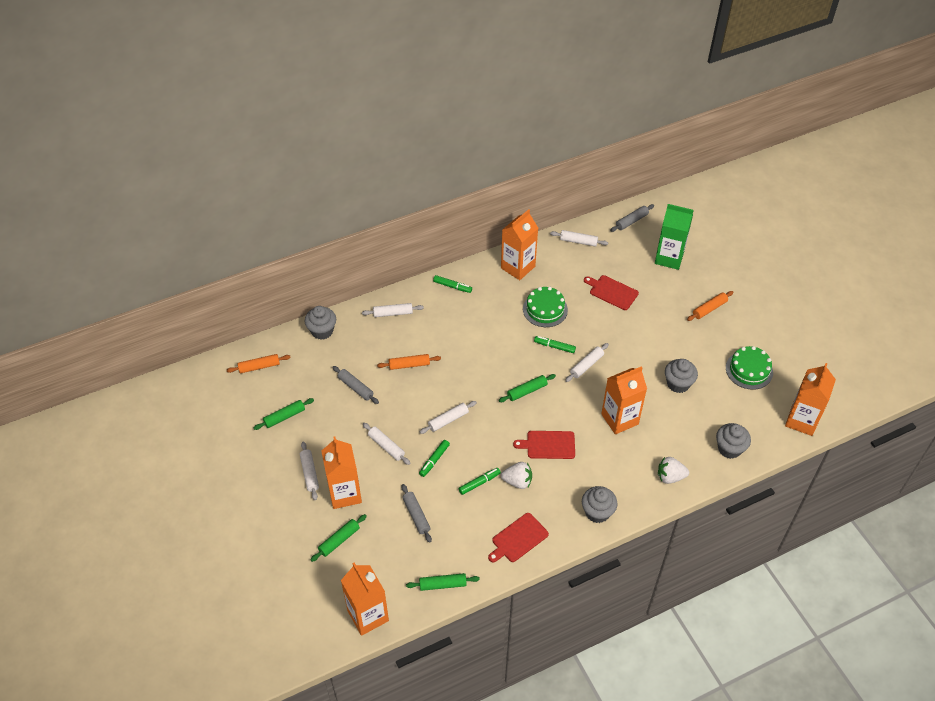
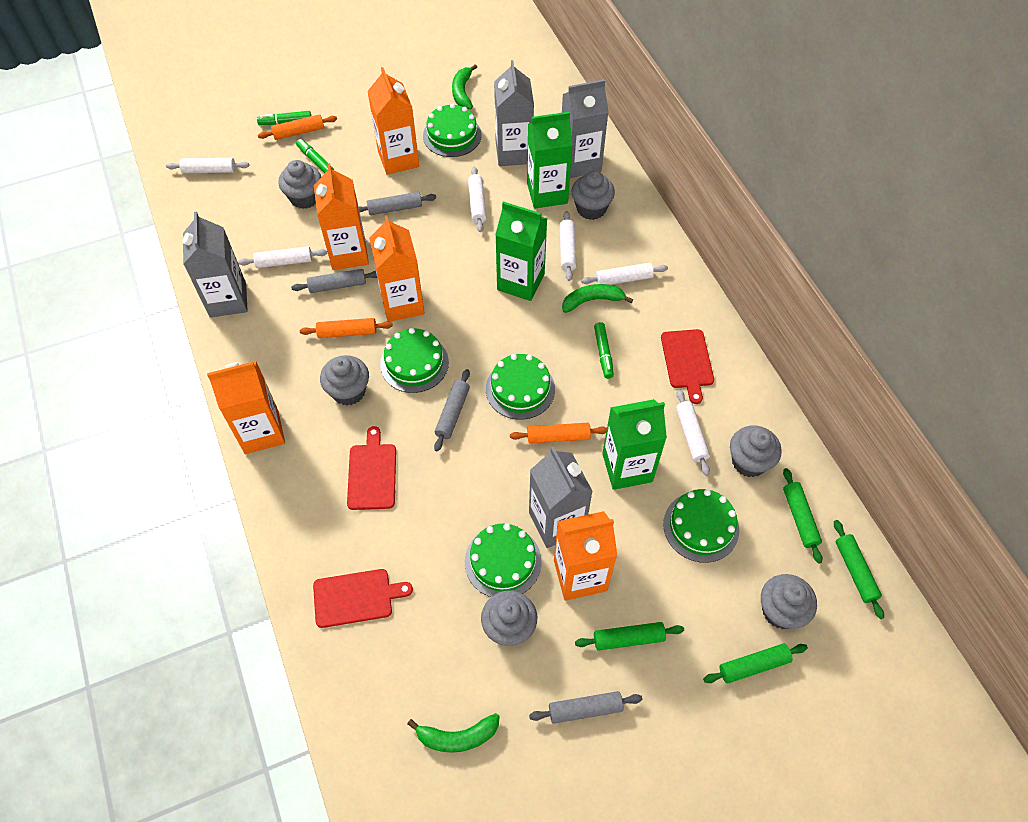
green banana: 0 -> 3
green cake: 2 -> 5
green carton: 1 -> 3
green marker: 4 -> 3
grey carton: 0 -> 4
grey cupcake: 4 -> 6
grey rolling pin: 3 -> 4
white strawberry: 2 -> 0

